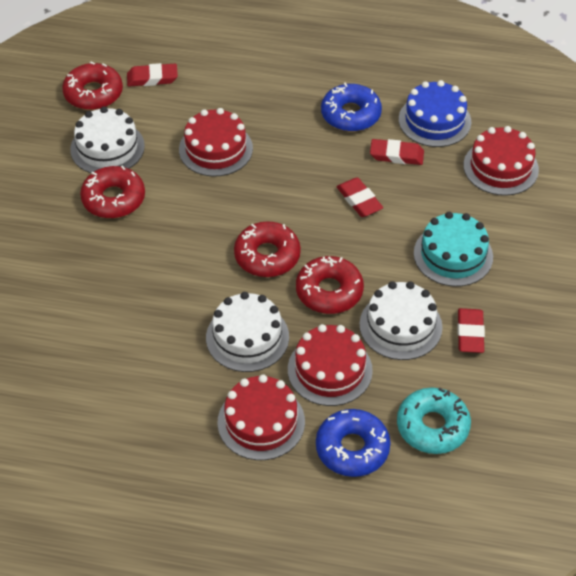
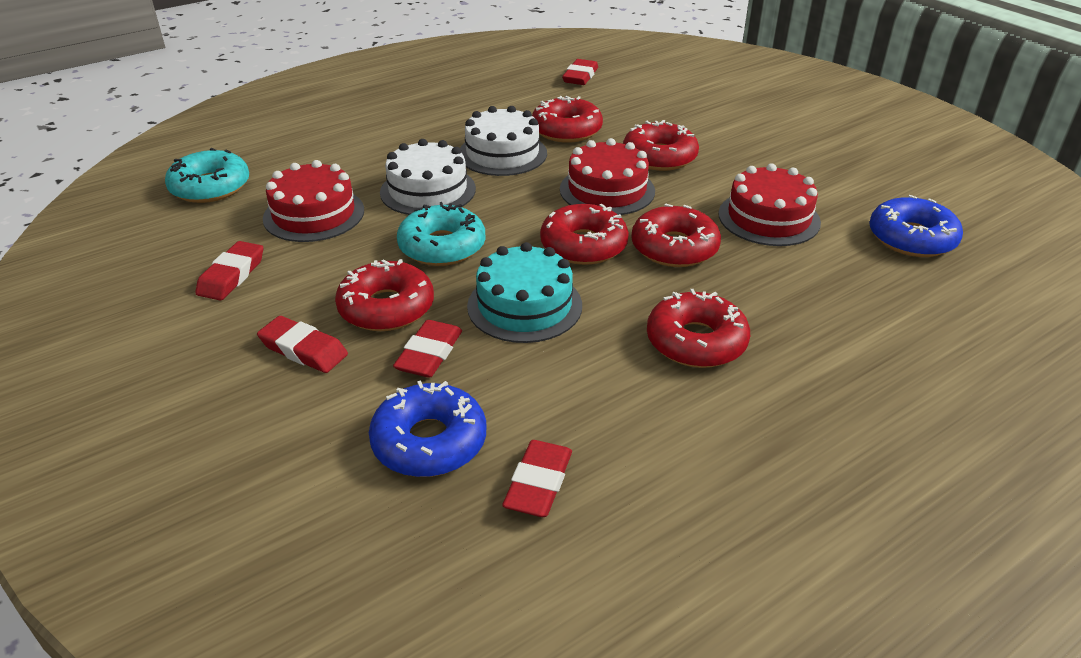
blue cake: 1 -> 0
red cake: 4 -> 3
red donut: 4 -> 6
red eraser: 4 -> 5
turquoise donut: 1 -> 2
white cake: 3 -> 2

